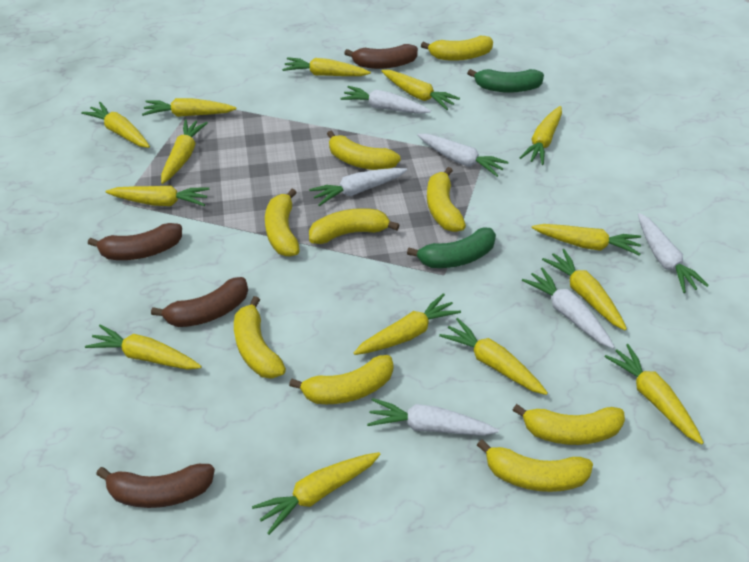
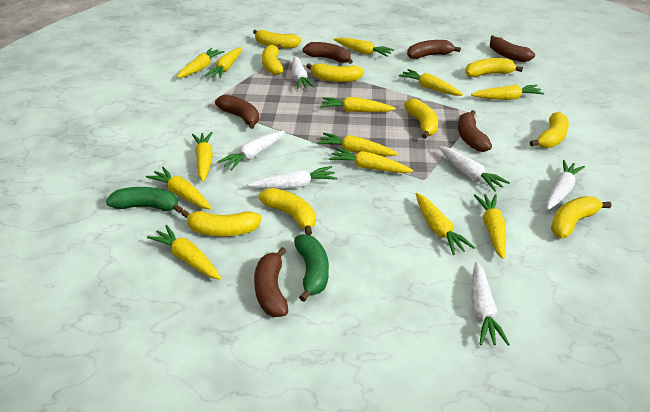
brown banana: 4 -> 6
yellow carrot: 14 -> 13

